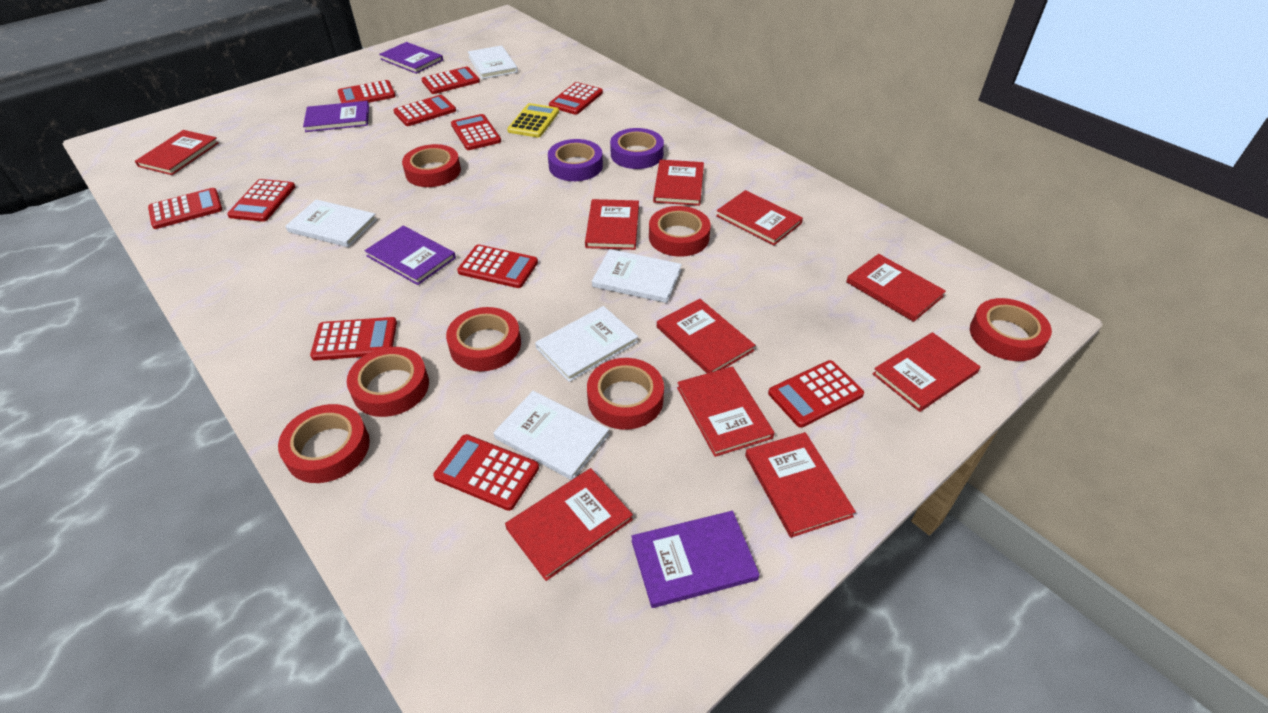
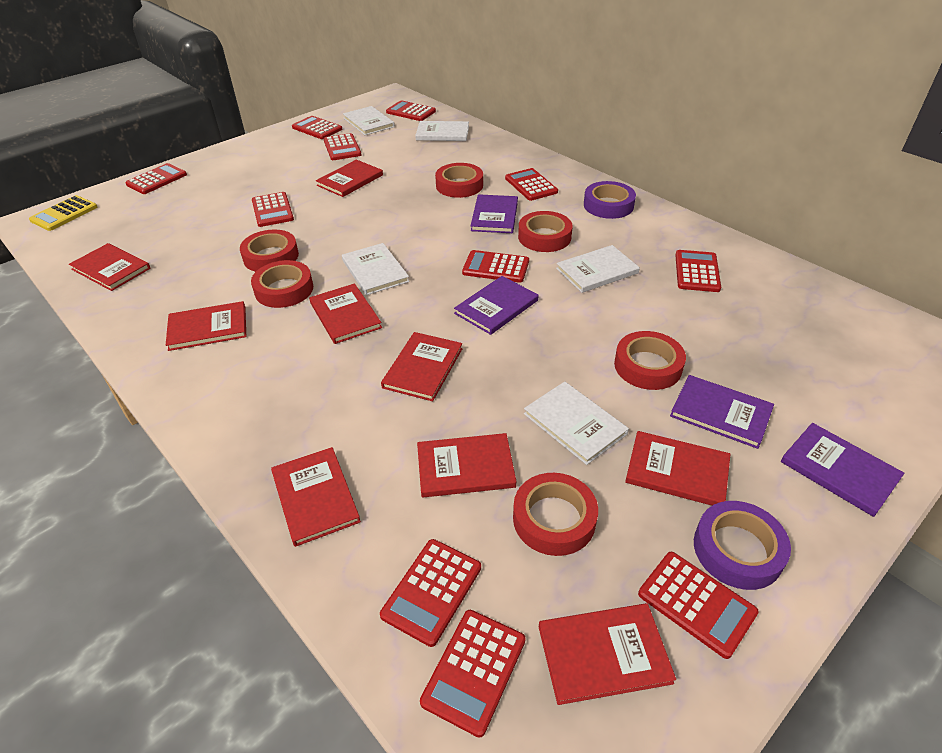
red book: 10 -> 9
red tape: 7 -> 6

